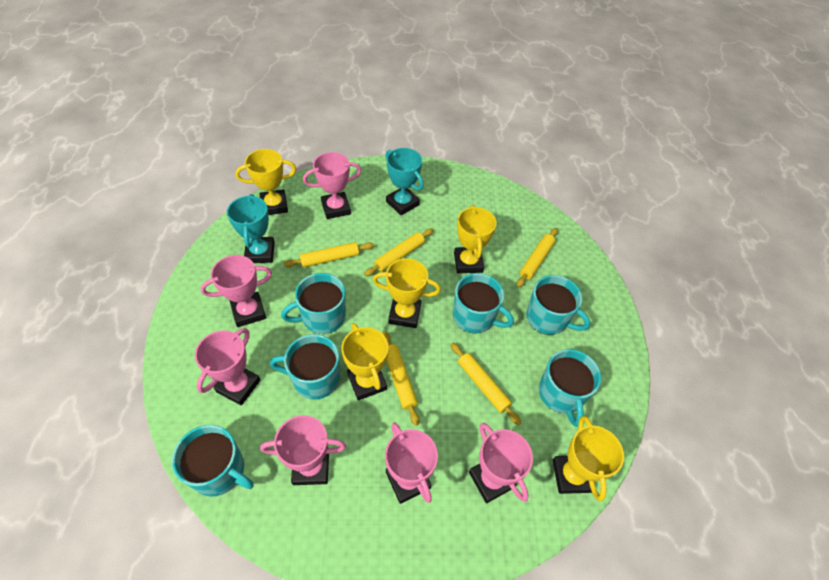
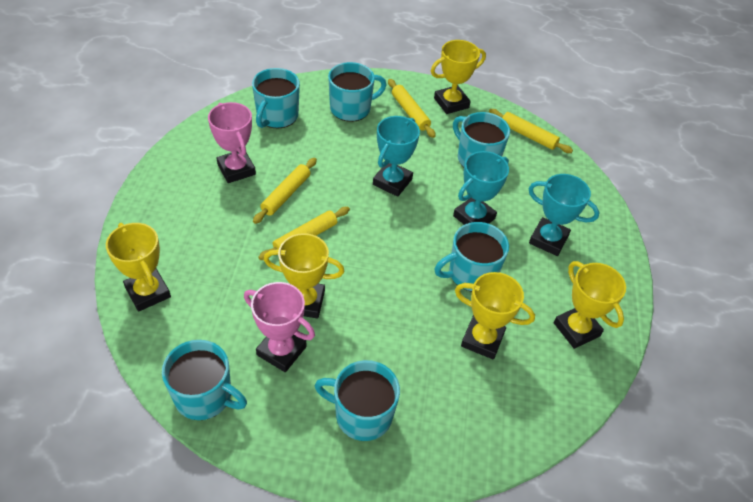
pink trophy: 6 -> 2
turquoise trophy: 2 -> 3
yellow rolling pin: 5 -> 4

